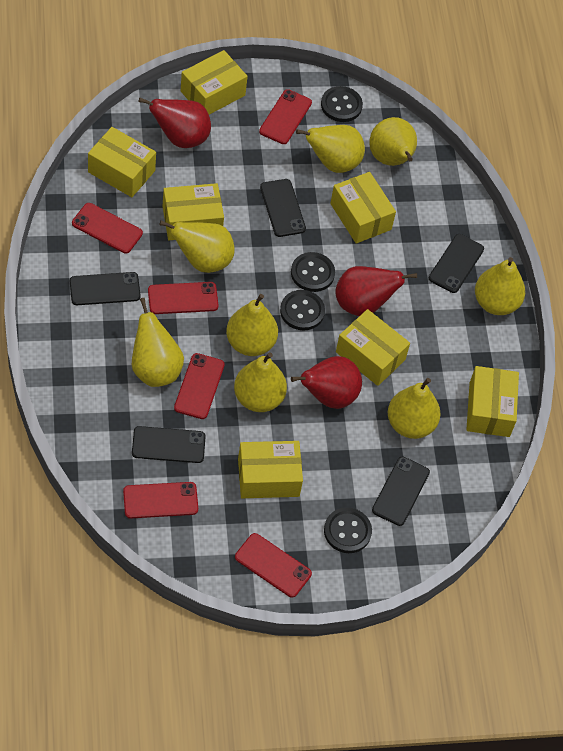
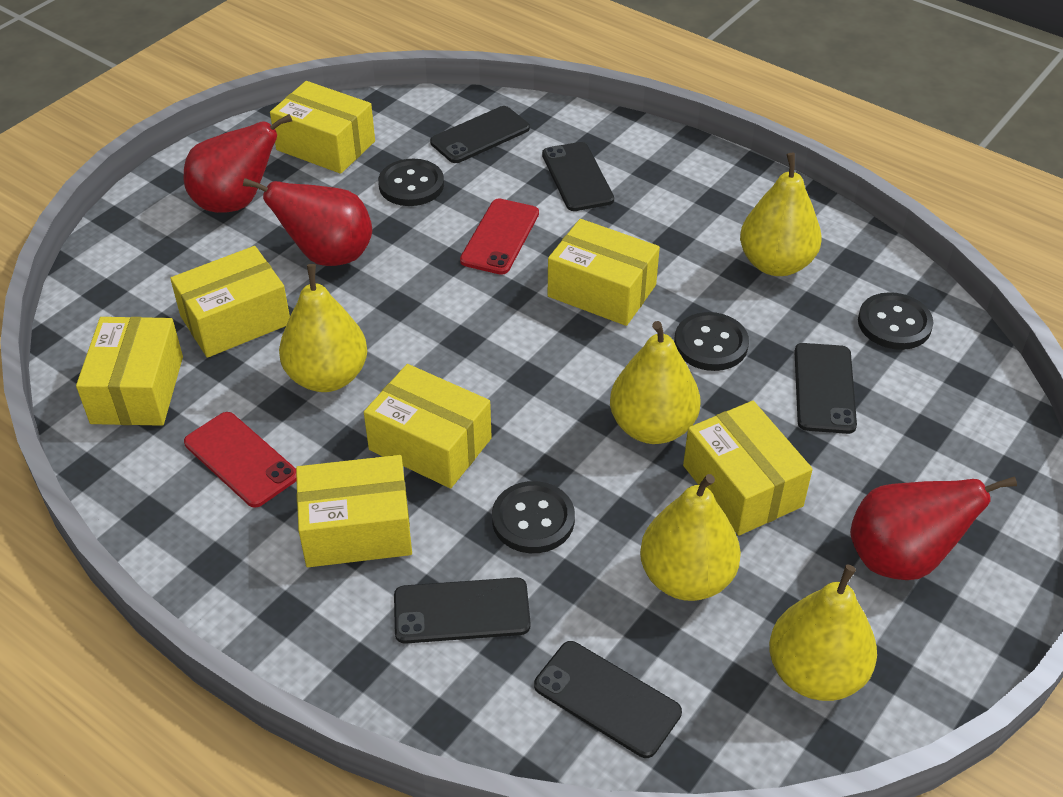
red phone: 6 -> 2
yellow pear: 8 -> 5

